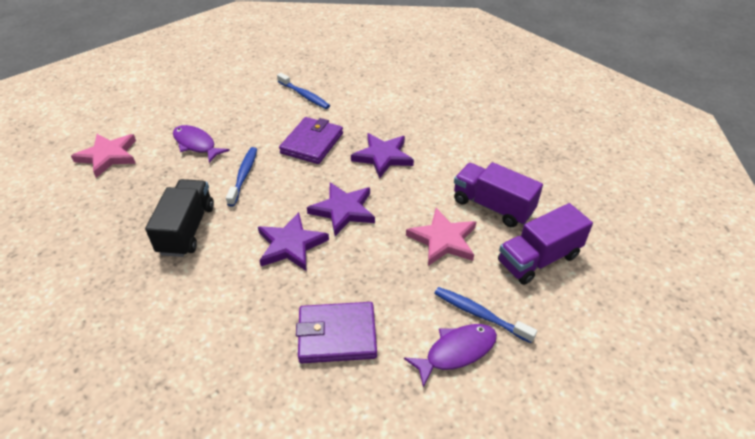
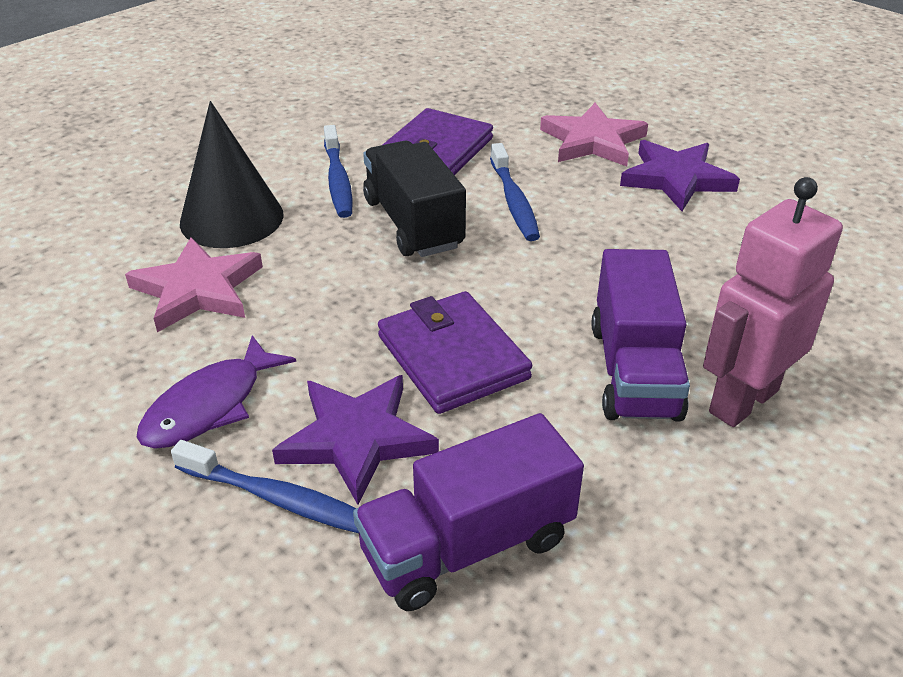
black cone: 0 -> 1
pink robot: 0 -> 1
purple fish: 2 -> 1
purple star: 3 -> 2

